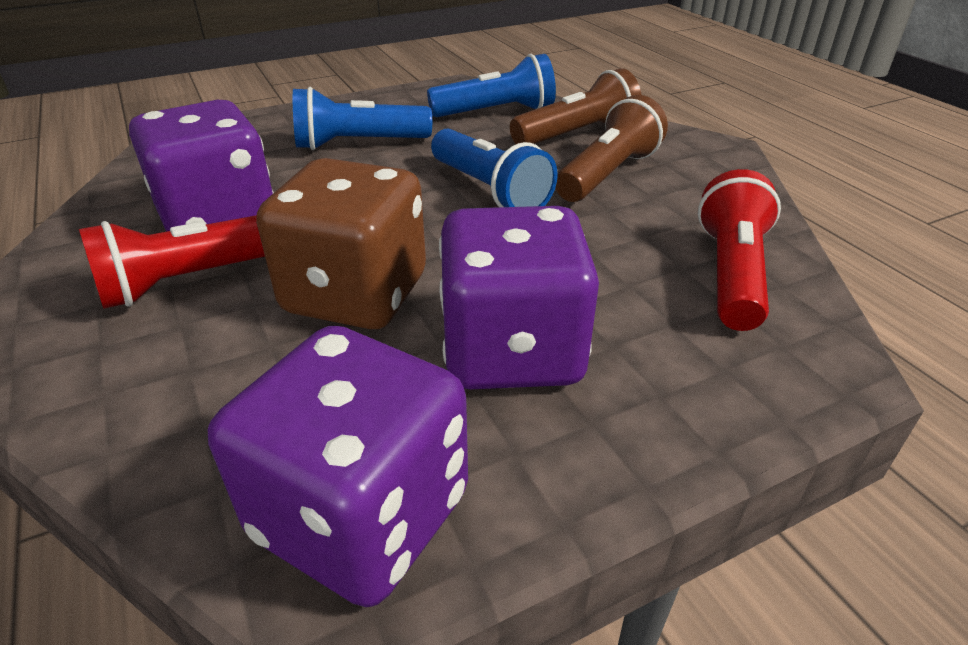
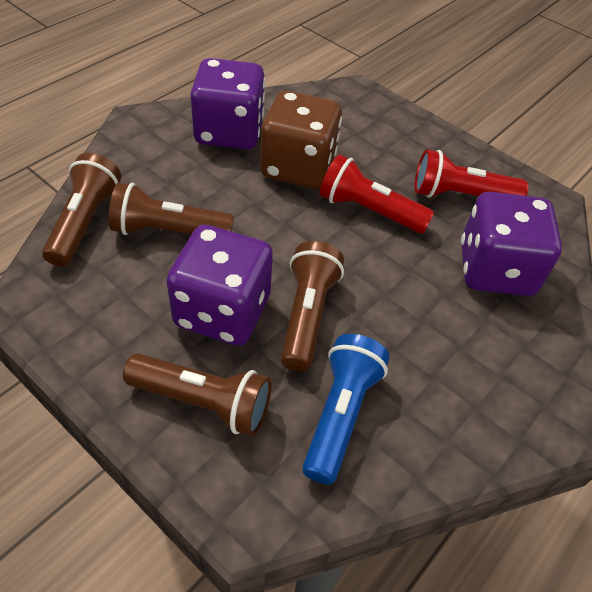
blue flashlight: 3 -> 1
brown flashlight: 2 -> 4

